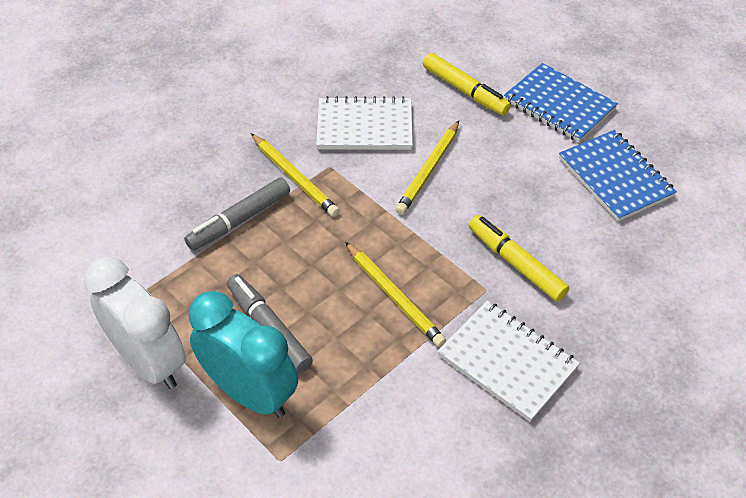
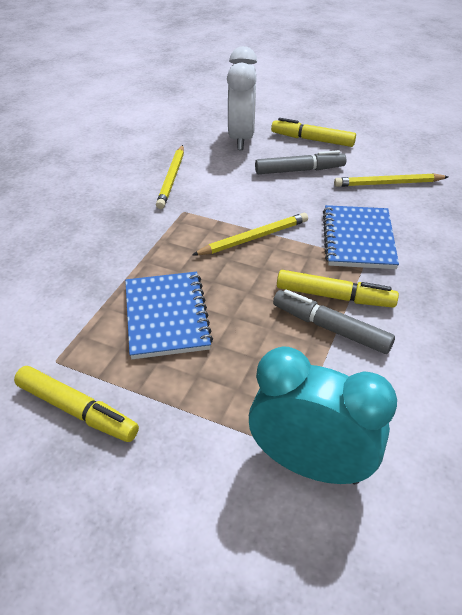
white notebook: 2 -> 0
yellow marker: 2 -> 3

